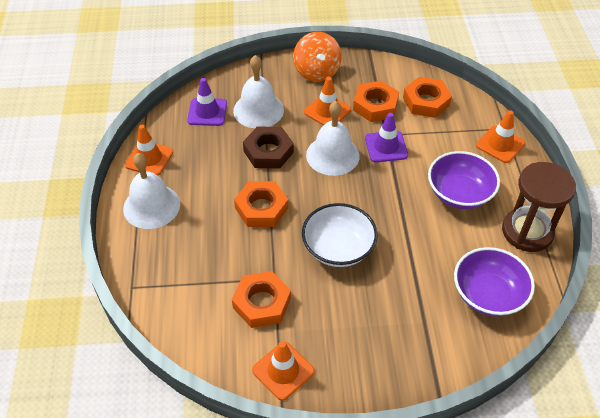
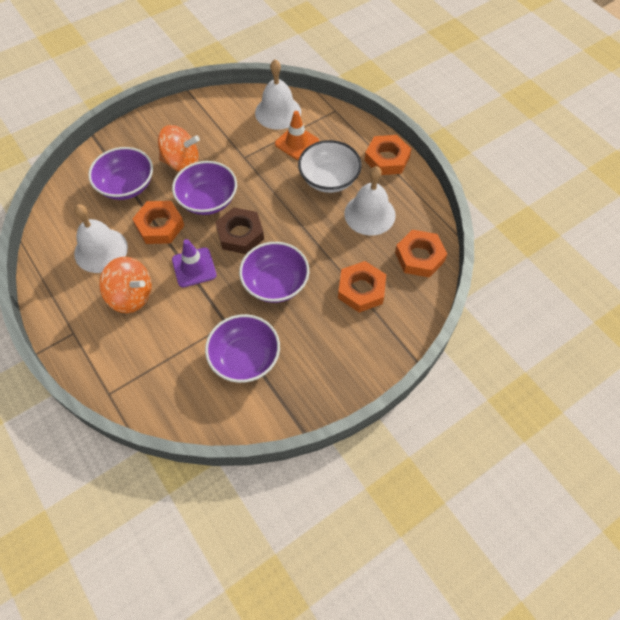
brown hourglass: 1 -> 0
orange spinning top: 1 -> 2
orange traffic cone: 4 -> 1
purple bowl: 2 -> 4
purple traffic cone: 2 -> 1

